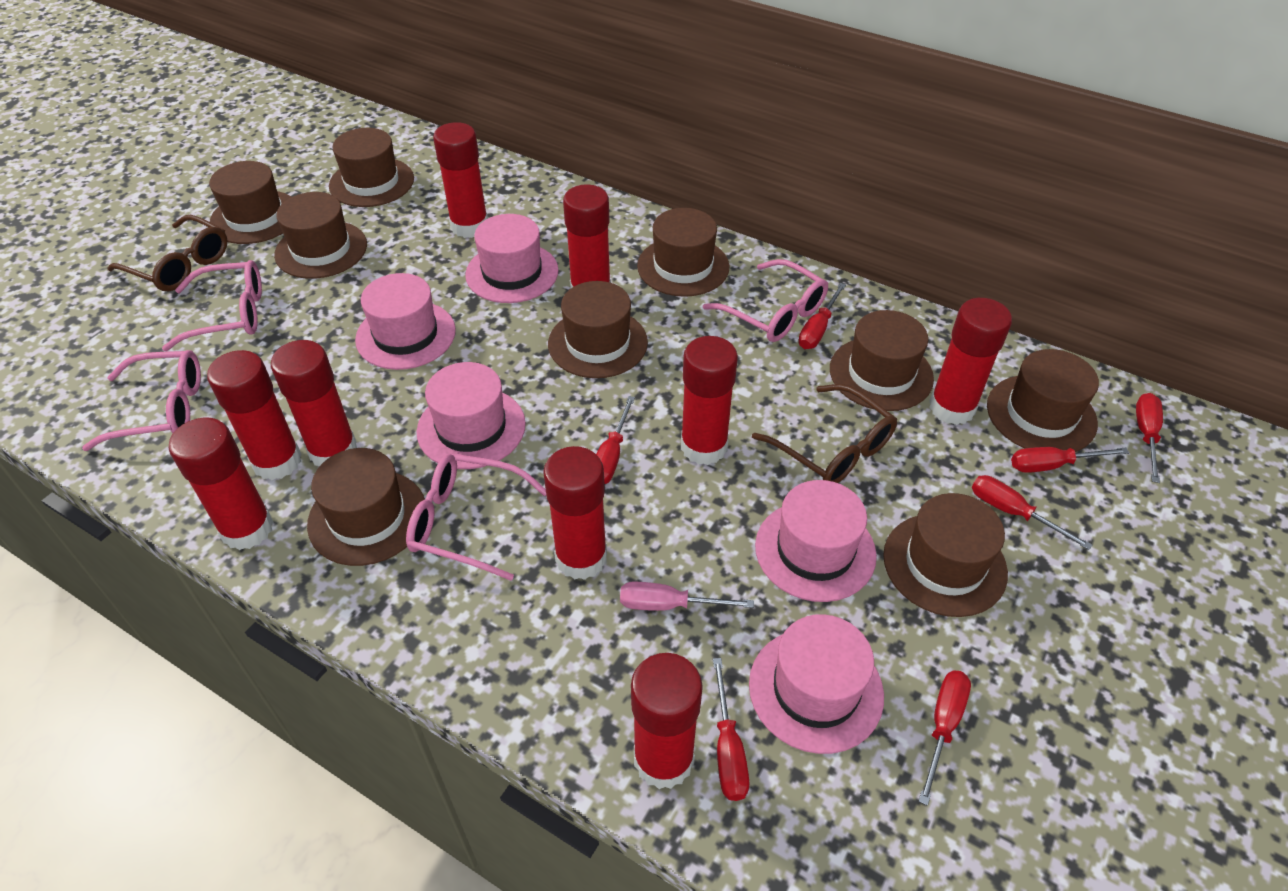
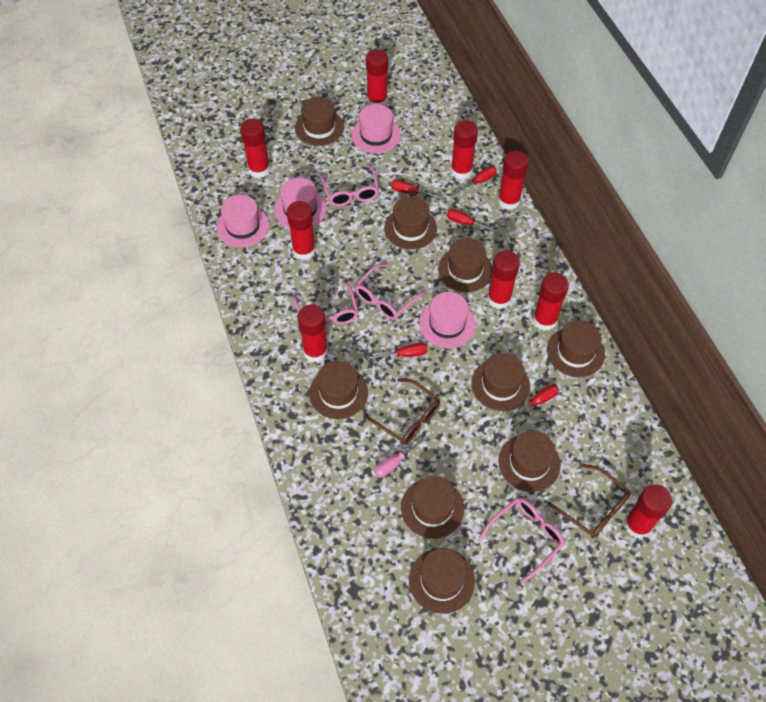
pink hat: 5 -> 4
red screwdriver: 7 -> 5

